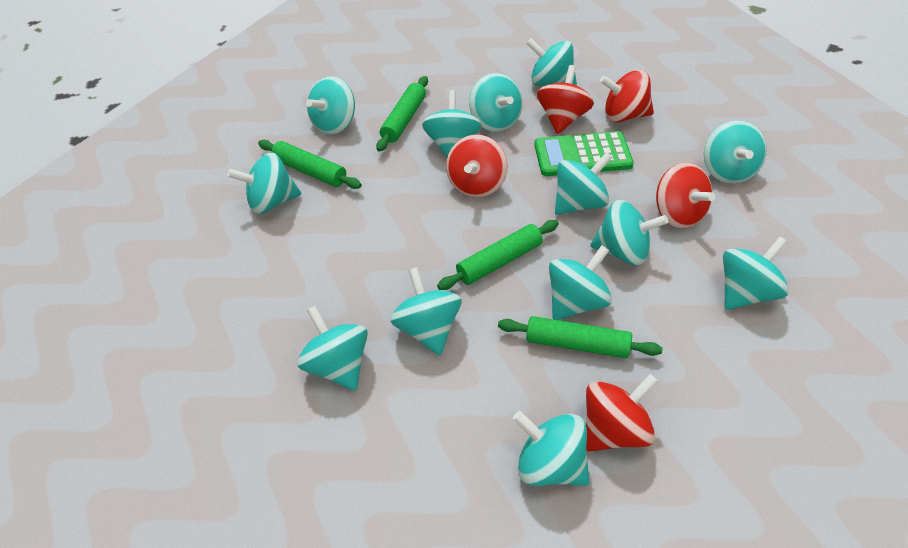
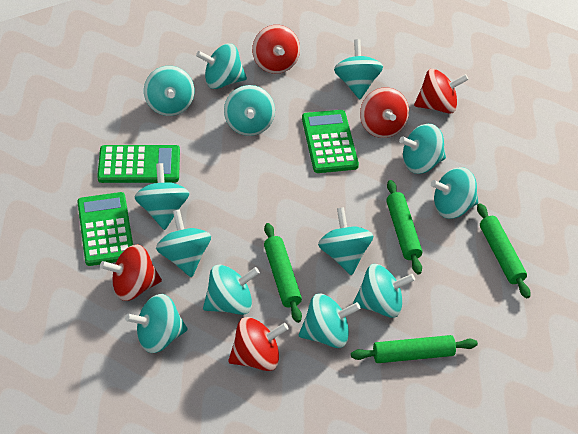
green calculator: 1 -> 3

